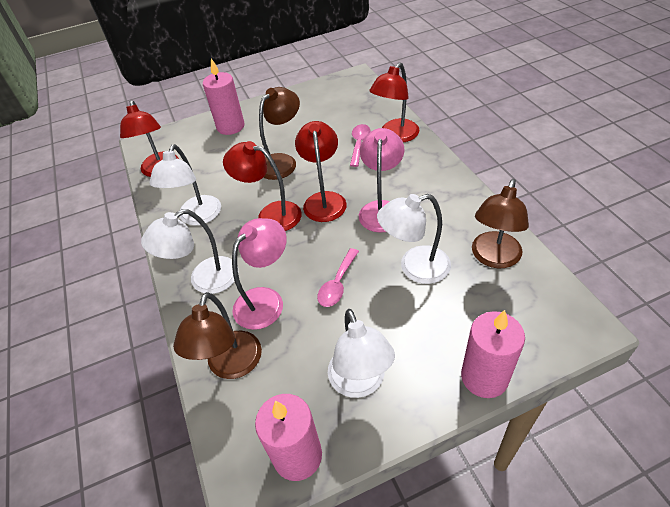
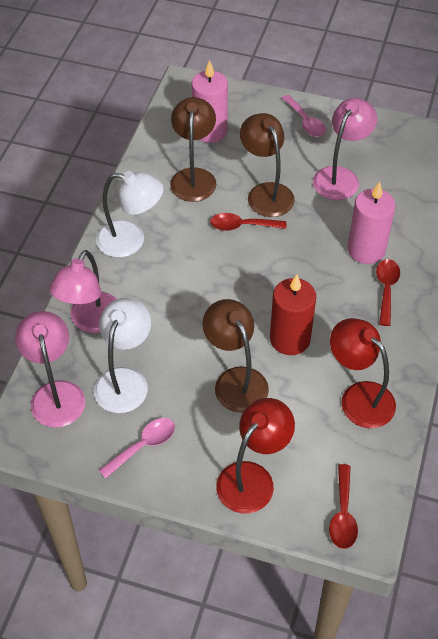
pink candle: 3 -> 2
pink lamp: 2 -> 3
red candle: 0 -> 1
red lamp: 4 -> 2
red spoon: 0 -> 3
white lamp: 4 -> 2

